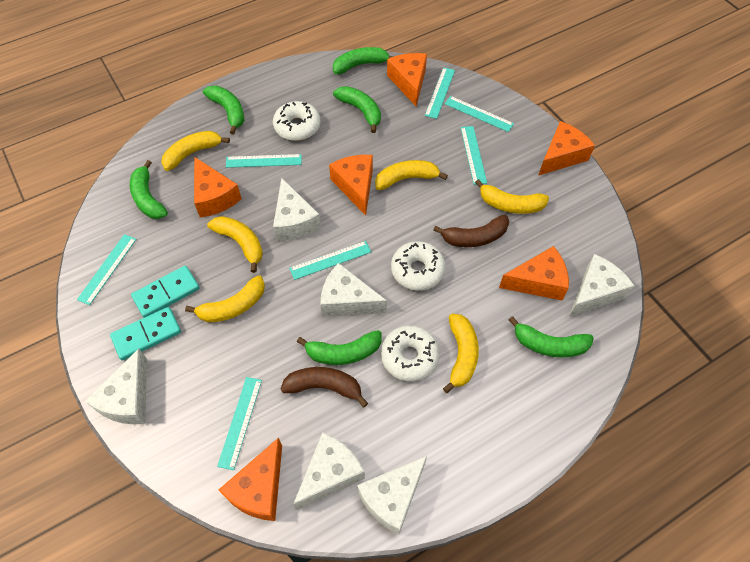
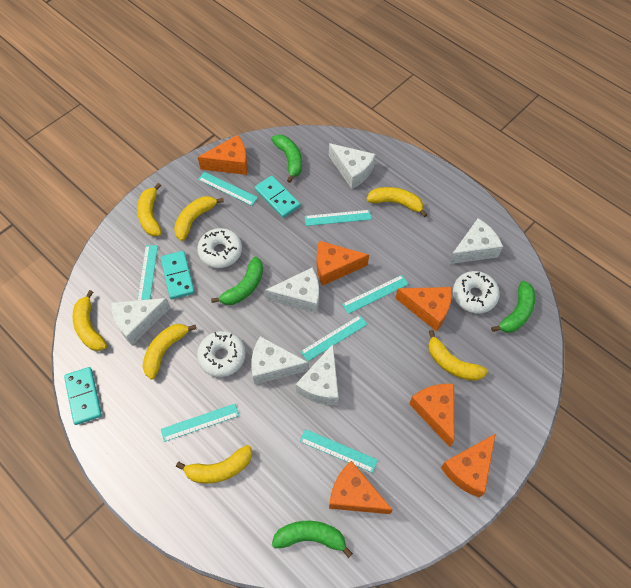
brown banana: 2 -> 0
green banana: 6 -> 4
turquoise domino: 2 -> 3
yellow banana: 6 -> 7

